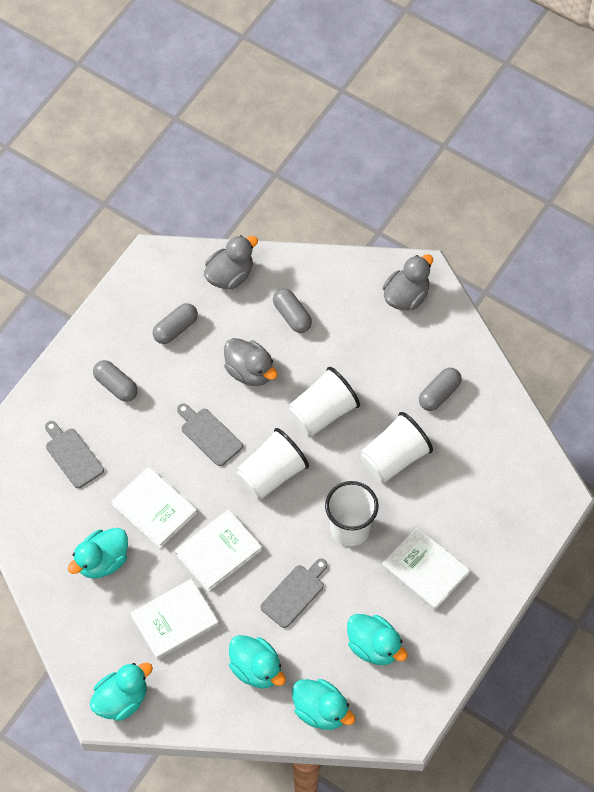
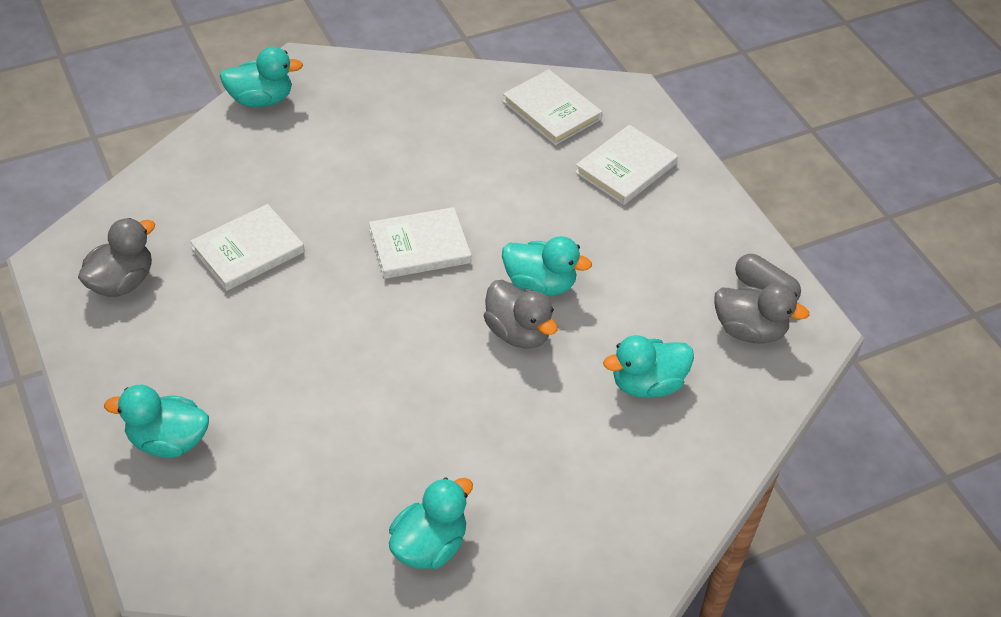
grey capsule: 4 -> 1
grey cutting board: 3 -> 0
white cup: 4 -> 0

